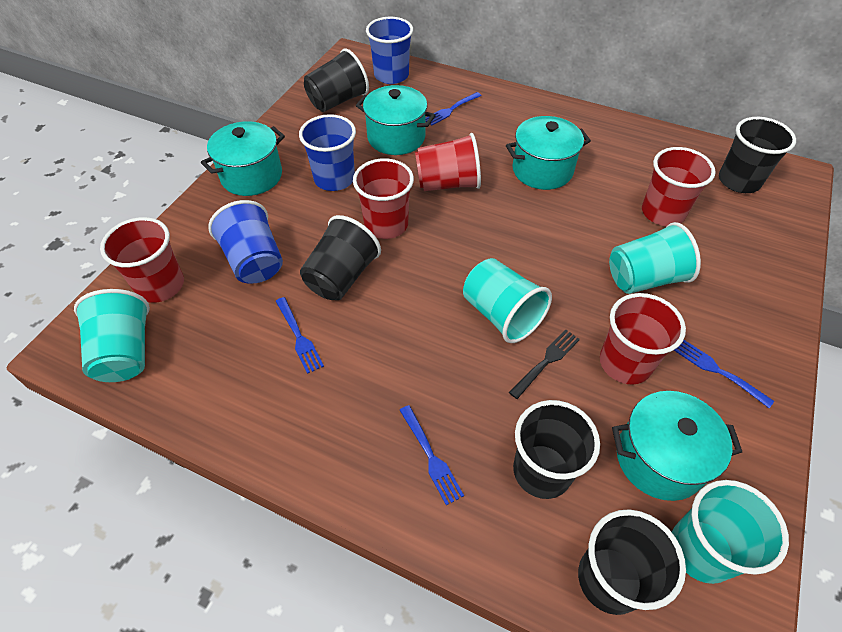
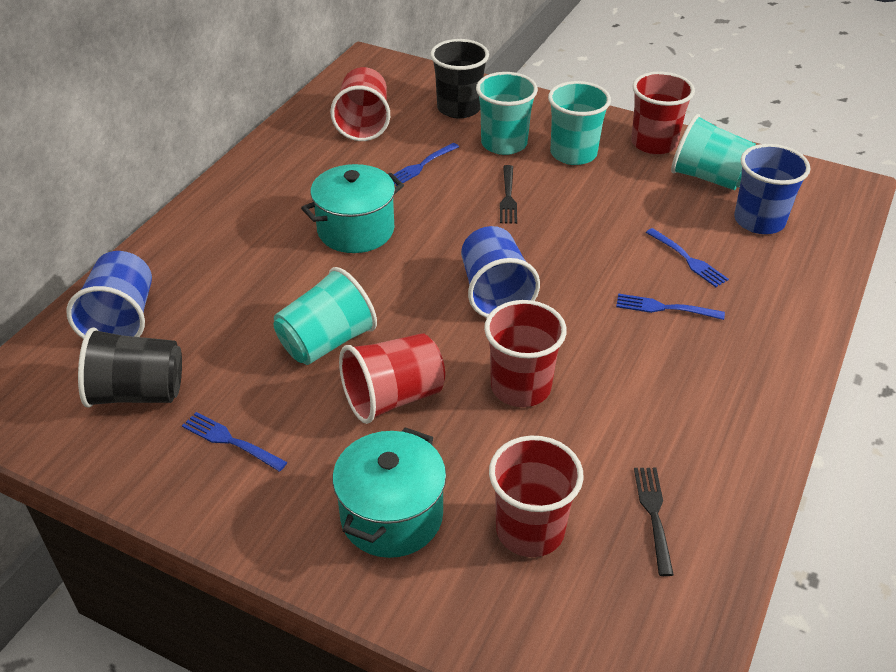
black cup: 5 -> 2
black fork: 1 -> 2
turquoise pot: 4 -> 2

